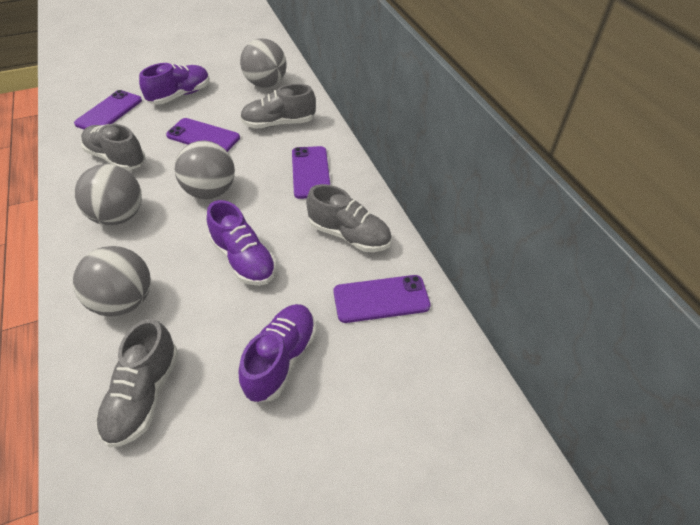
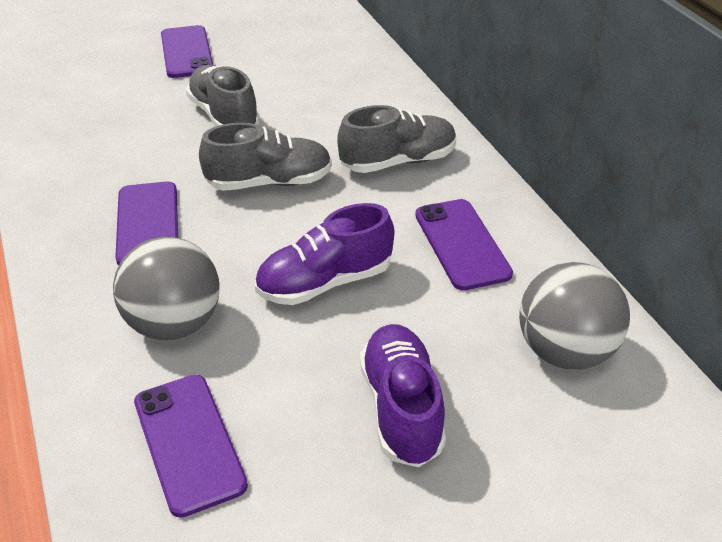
grey ball: 4 -> 2
grey shoe: 4 -> 3
purple shoe: 3 -> 2

